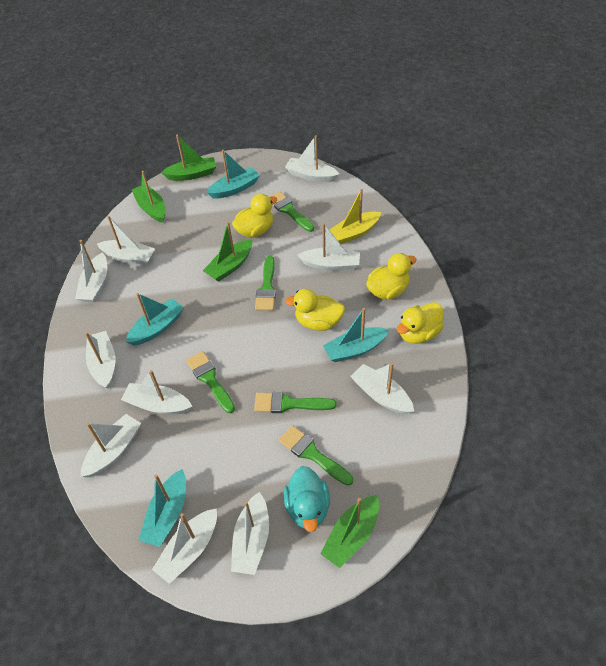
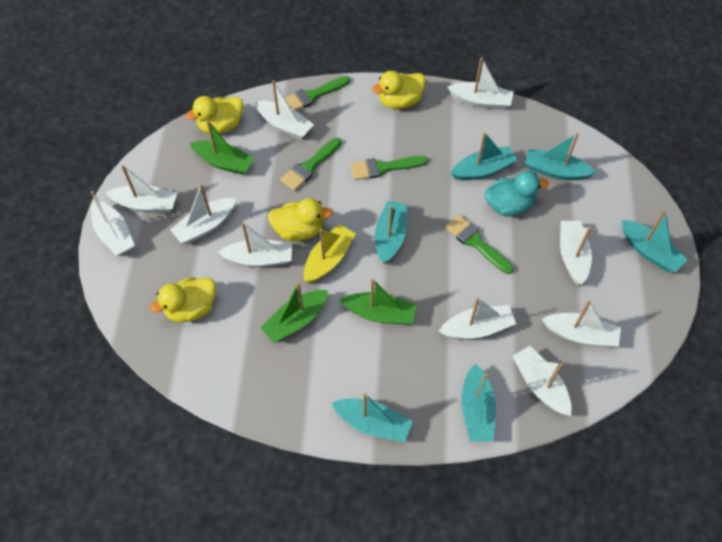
green boat: 4 -> 3
green brush: 5 -> 4
turquoise boat: 4 -> 6

